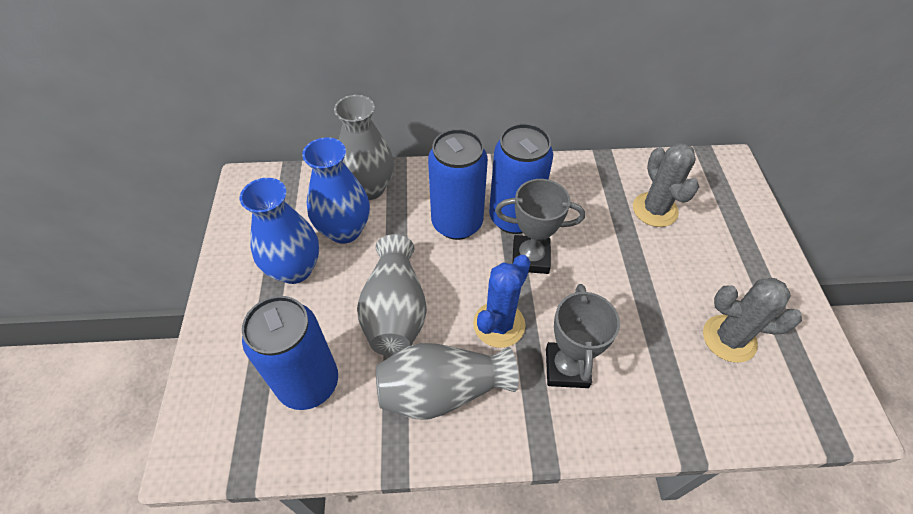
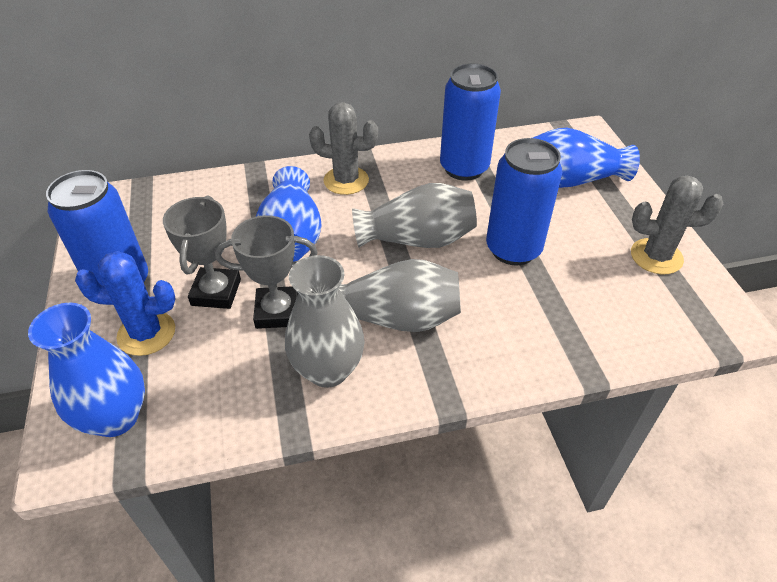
blue vase: 2 -> 3

